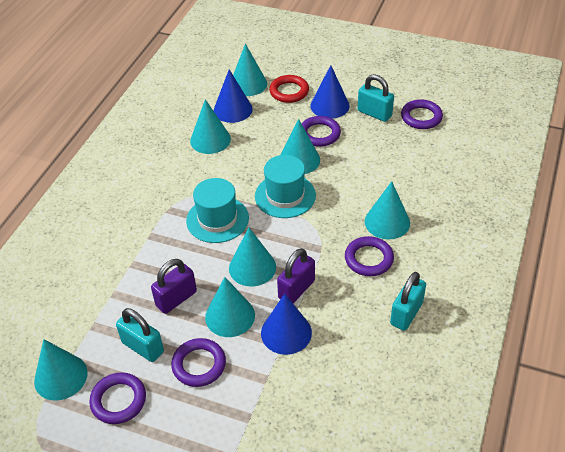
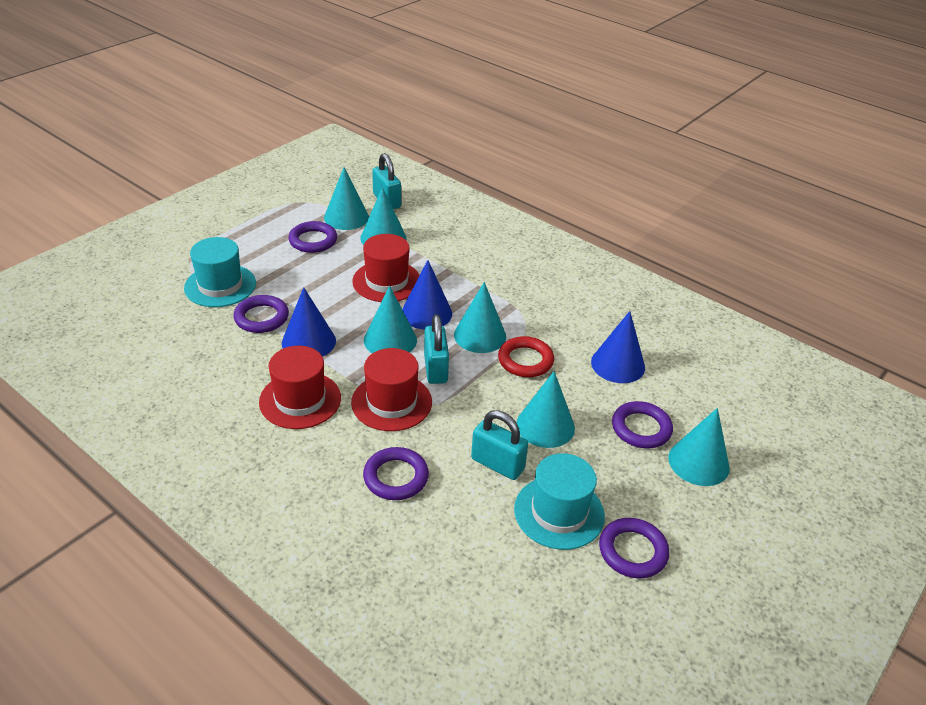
purple padlock: 2 -> 0
red hat: 0 -> 3
turquoise cone: 7 -> 6

